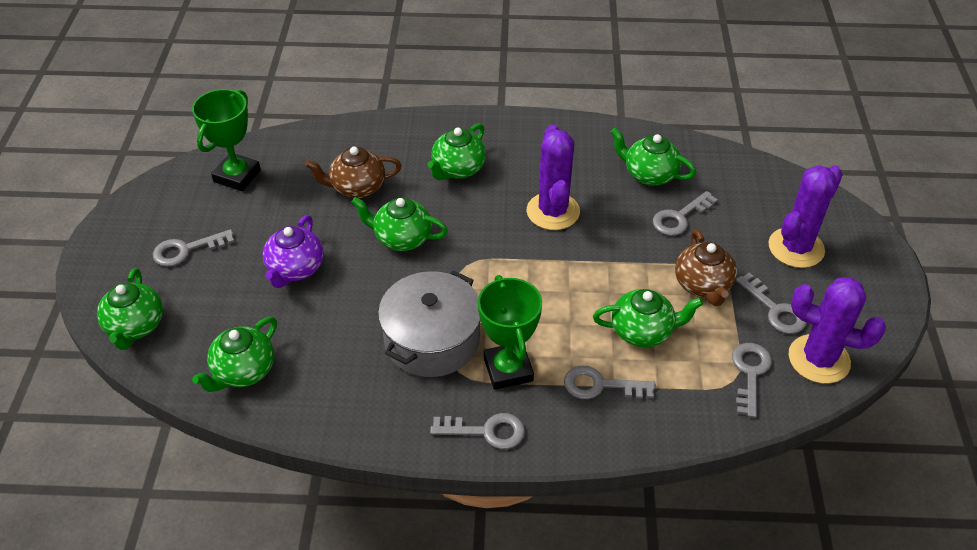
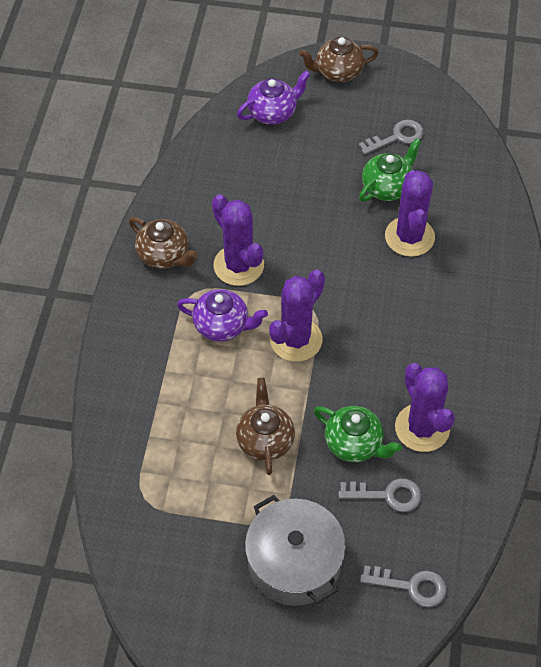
brown teapot: 2 -> 3
green teapot: 6 -> 2
green trophy: 2 -> 0
grey key: 6 -> 3
purple cactus: 3 -> 4
purple teapot: 1 -> 2

